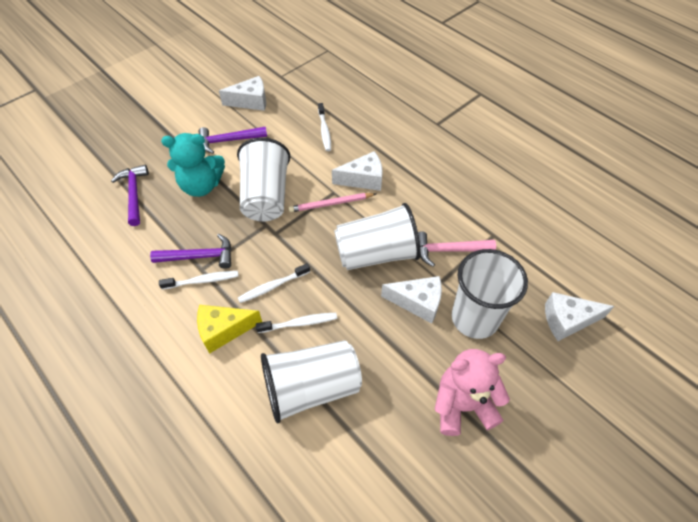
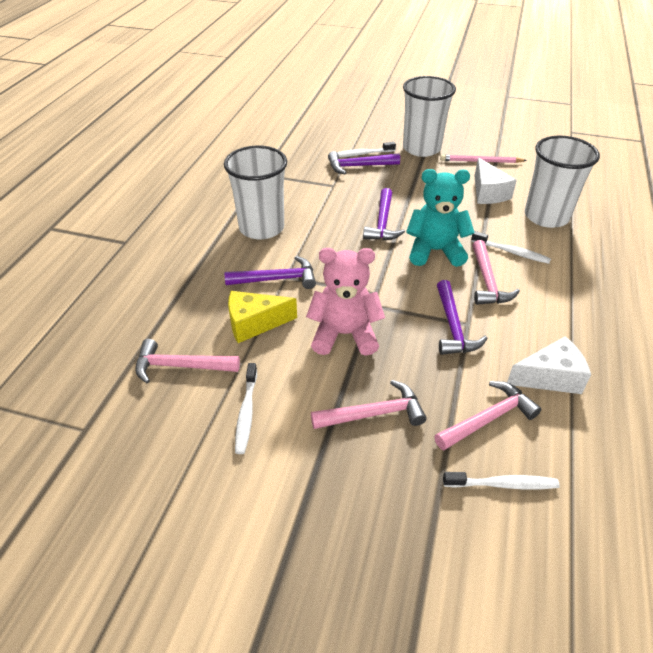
pink hammer: 1 -> 4
purple hammer: 3 -> 4
white cheese: 4 -> 2
white cup: 4 -> 3

